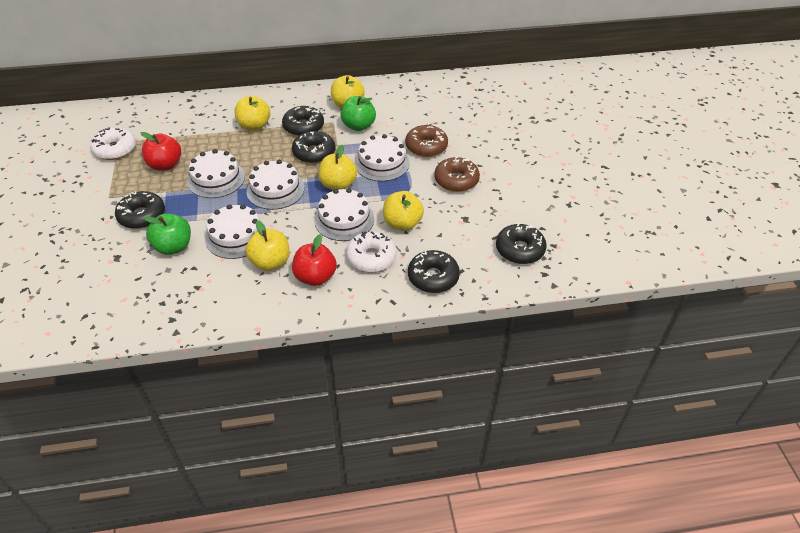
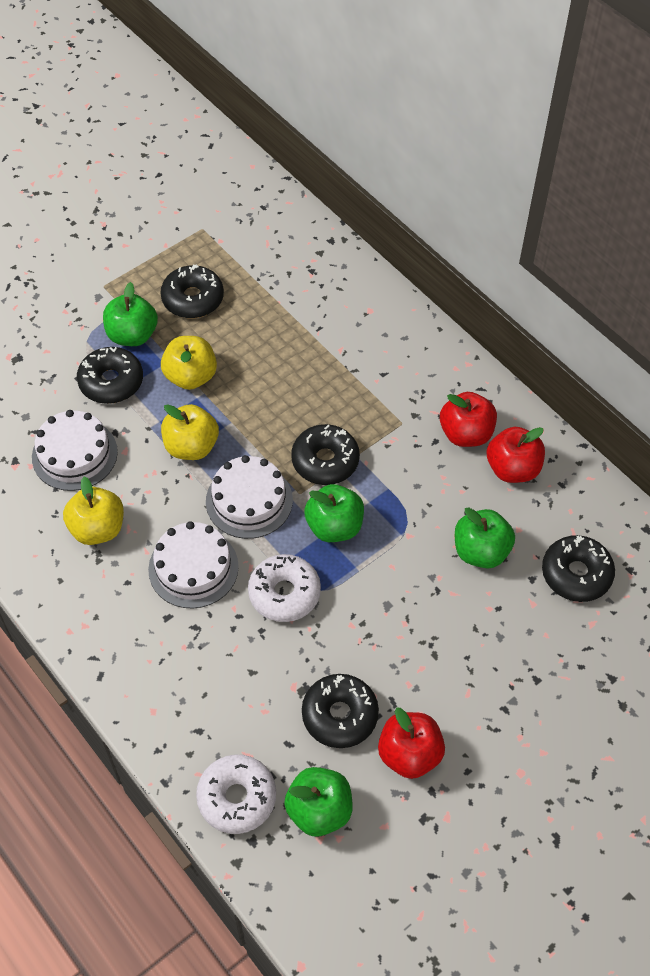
brown donut: 2 -> 0
green apple: 2 -> 4
red apple: 2 -> 3
white cake: 5 -> 3
yellow apple: 5 -> 3

